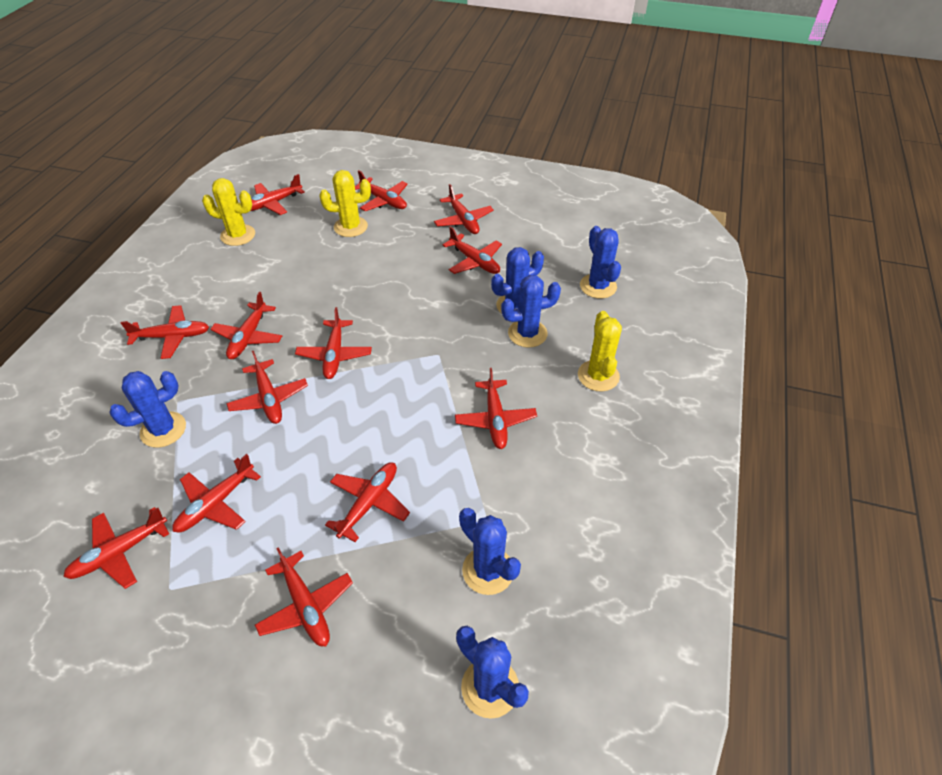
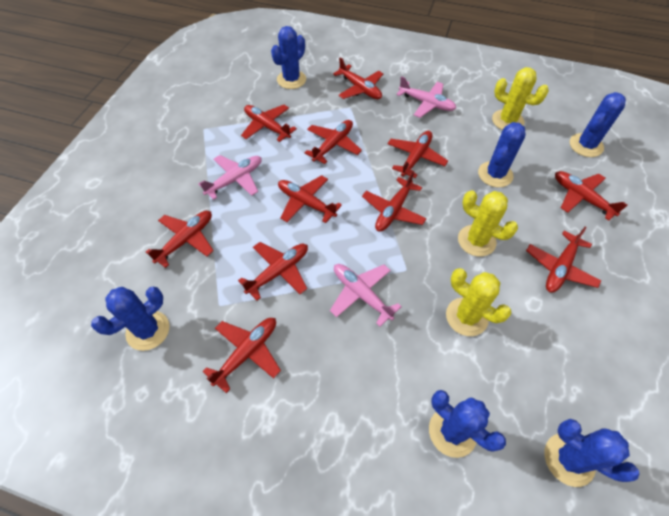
pink plane: 0 -> 3
red plane: 13 -> 11

